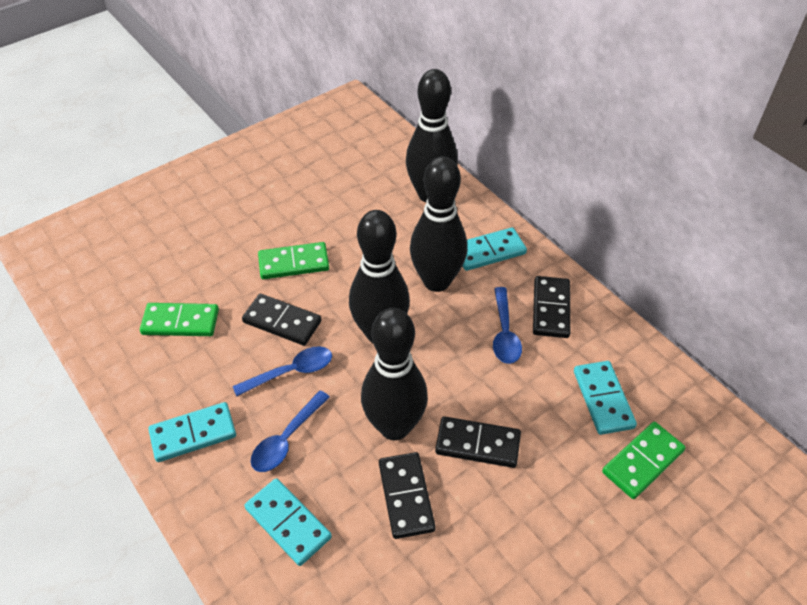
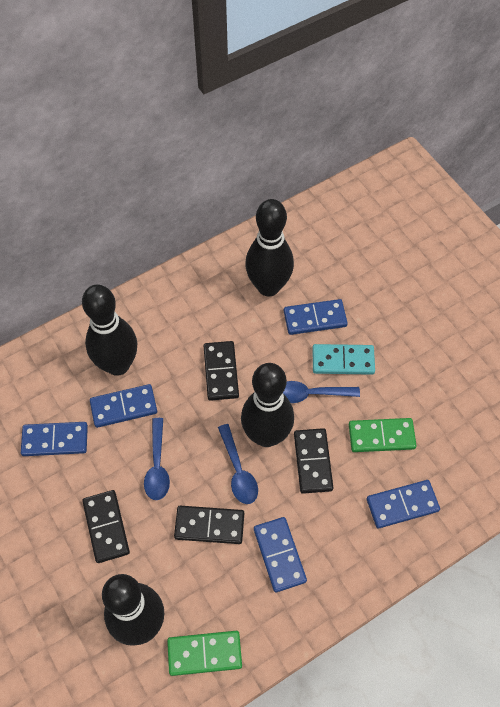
blue domino: 0 -> 5
green domino: 3 -> 2
turquoise domino: 4 -> 1

